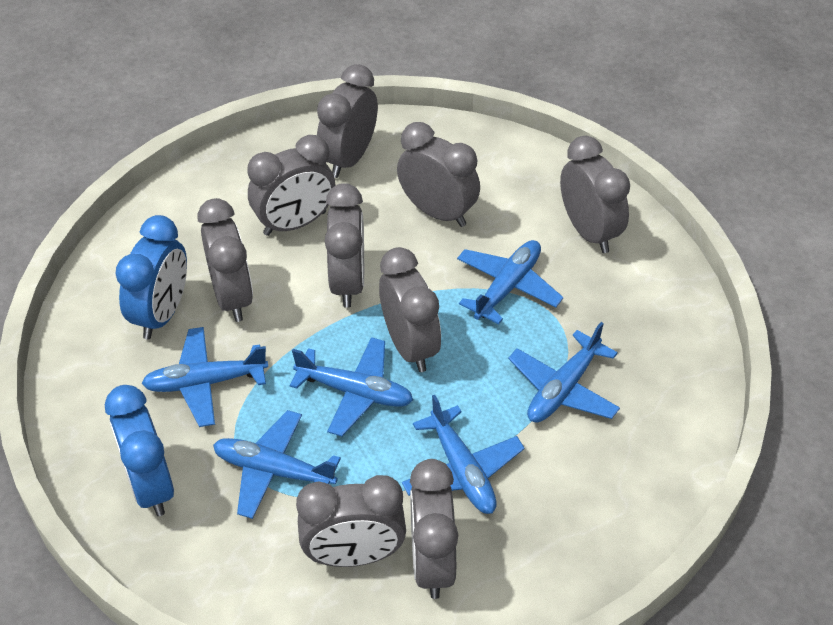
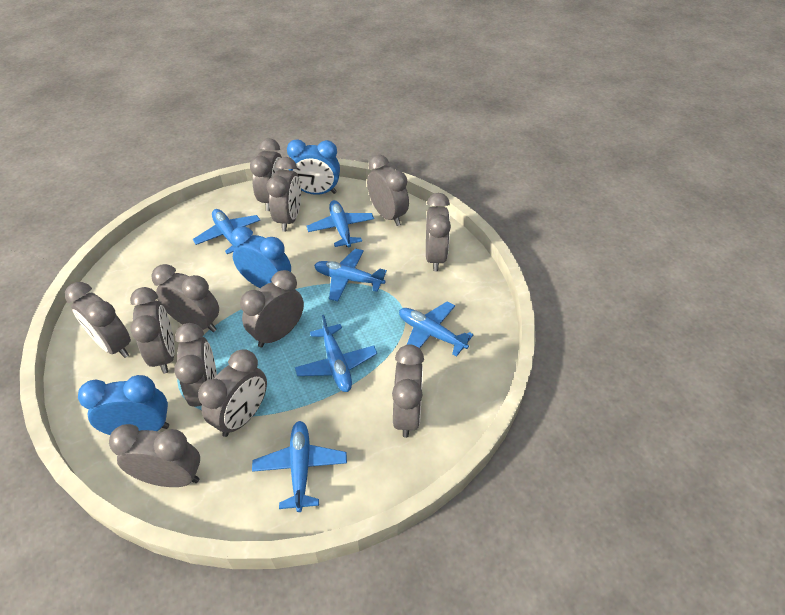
blue clock: 2 -> 3
grey clock: 9 -> 12

